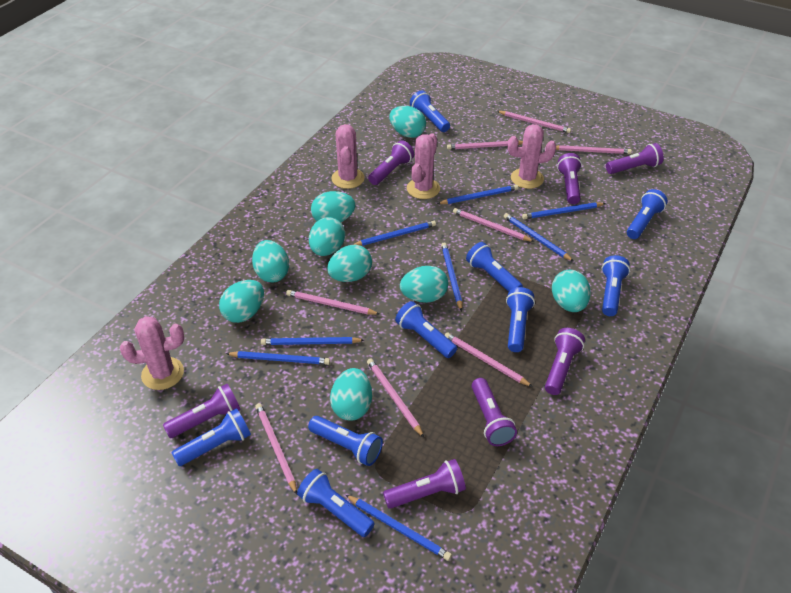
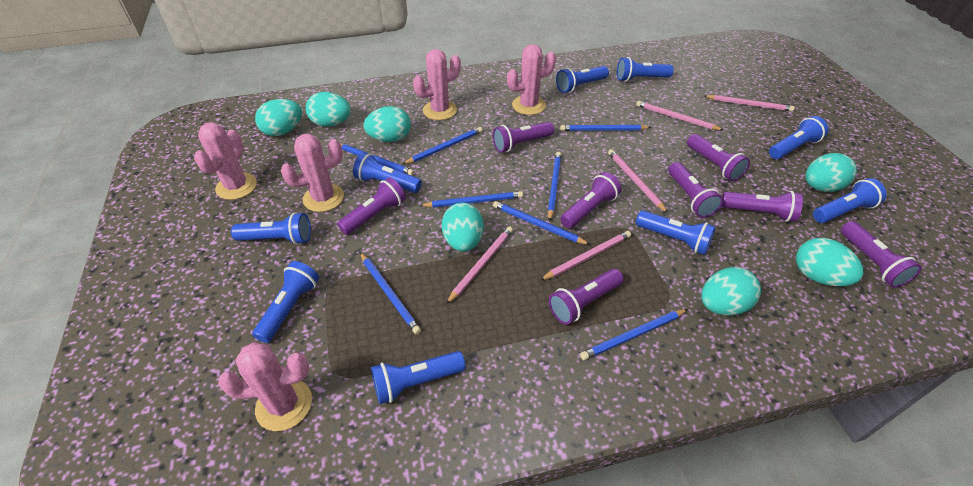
pink cactus: 4 -> 5
pink pencil: 8 -> 5
purple flashlight: 7 -> 8
turquoise egg: 9 -> 7

